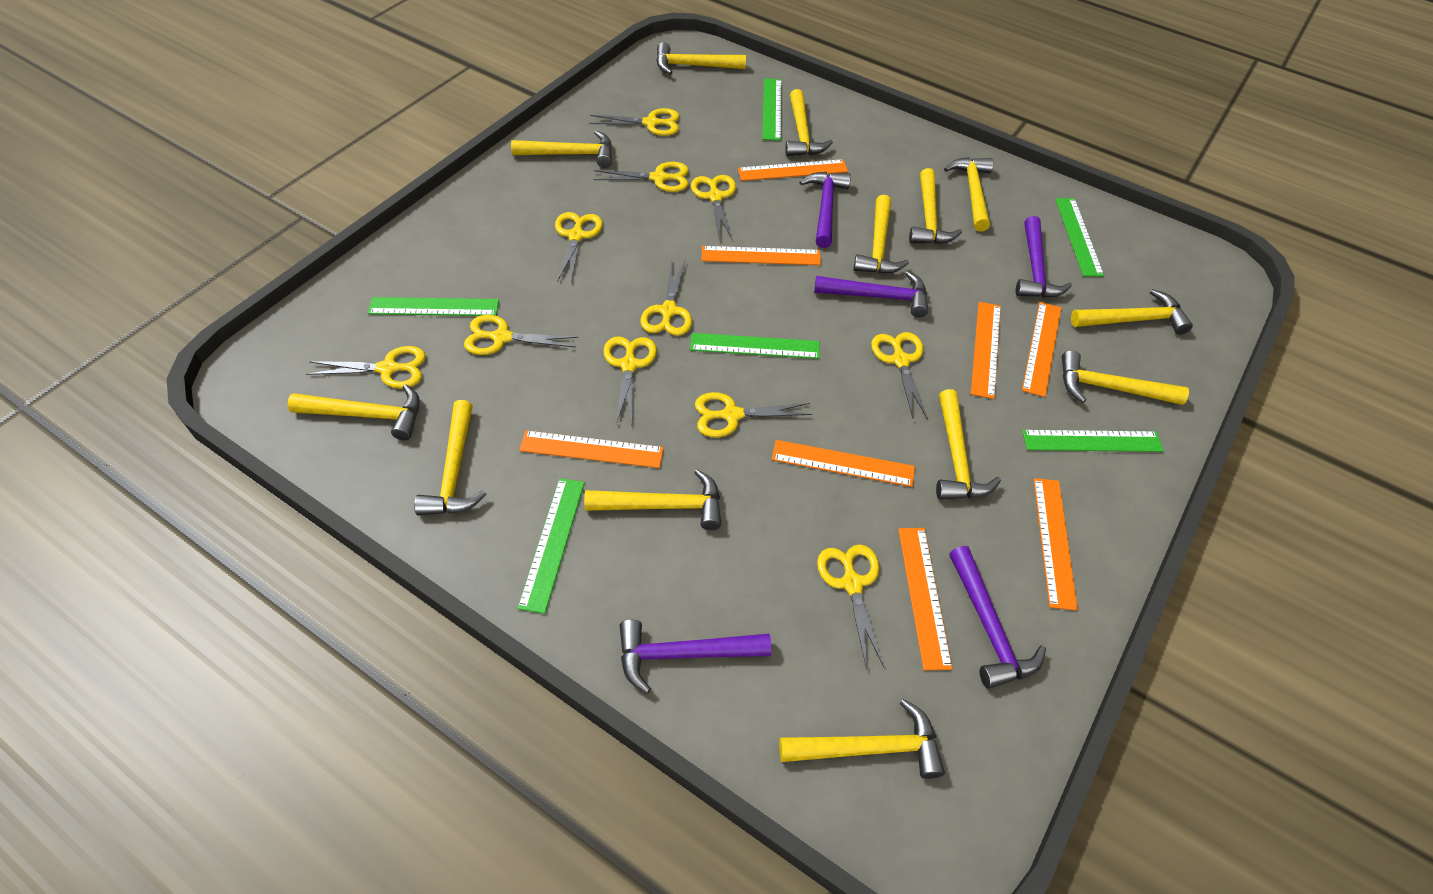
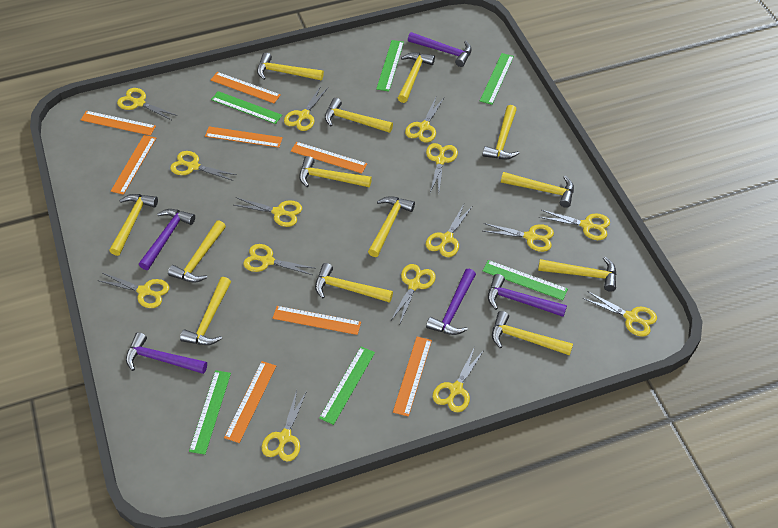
yellow scissors: 11 -> 15

